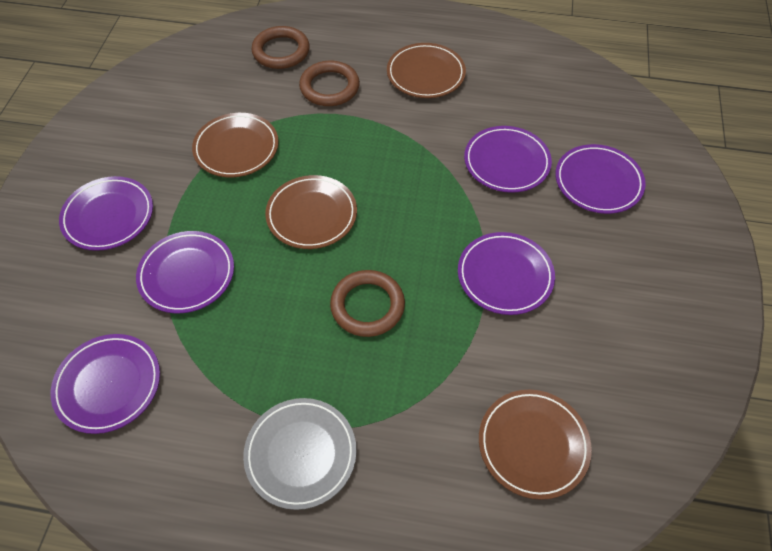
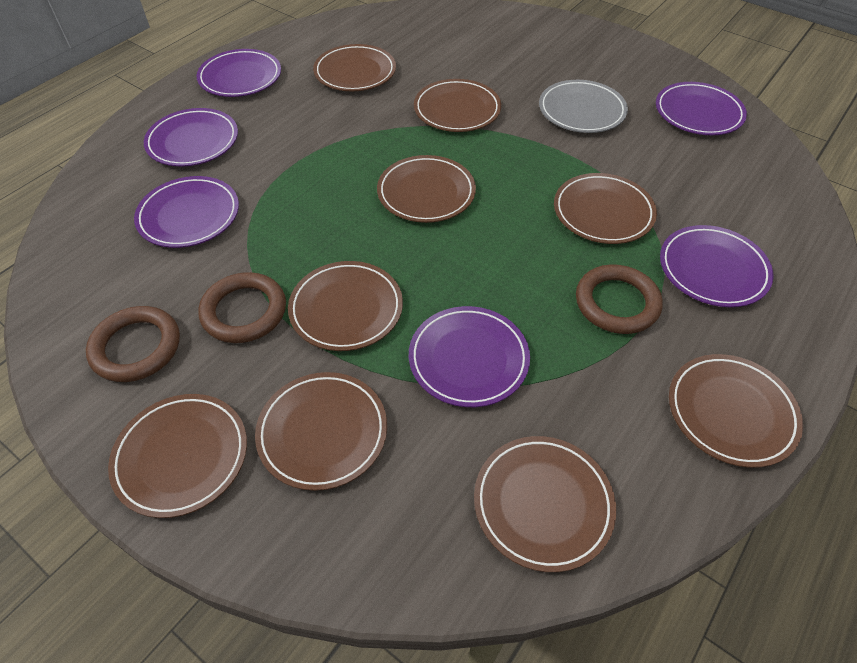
brown plate: 4 -> 9

